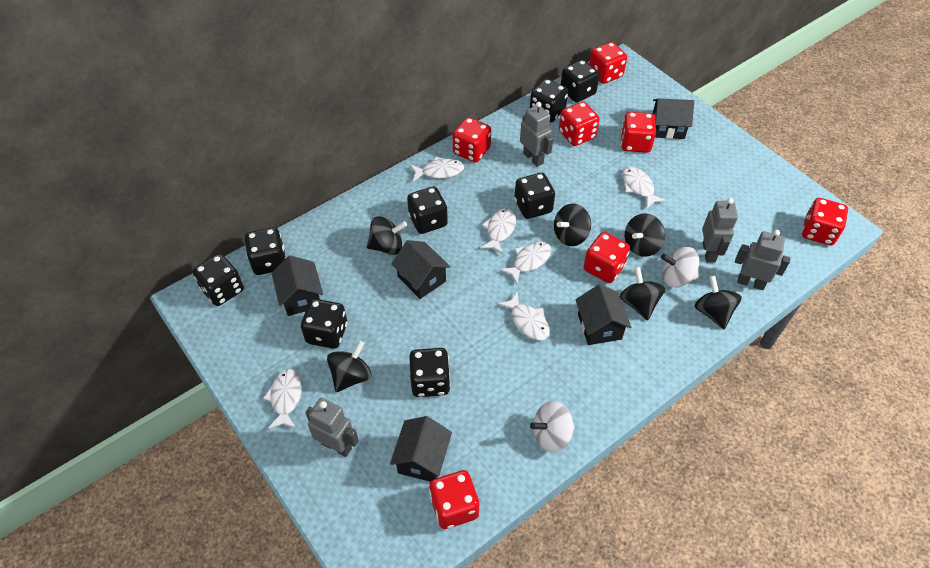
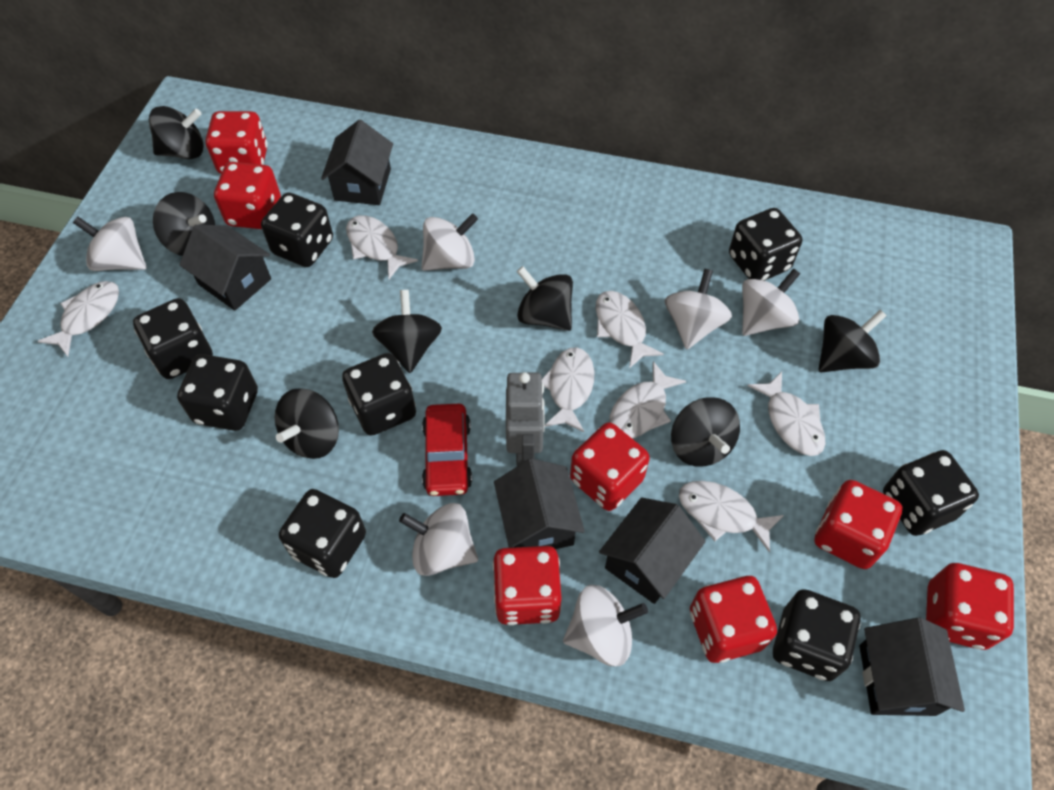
black spinning top: 6 -> 7
grey robot: 4 -> 1
red car: 0 -> 1
white fish: 6 -> 7
white spinning top: 2 -> 6

